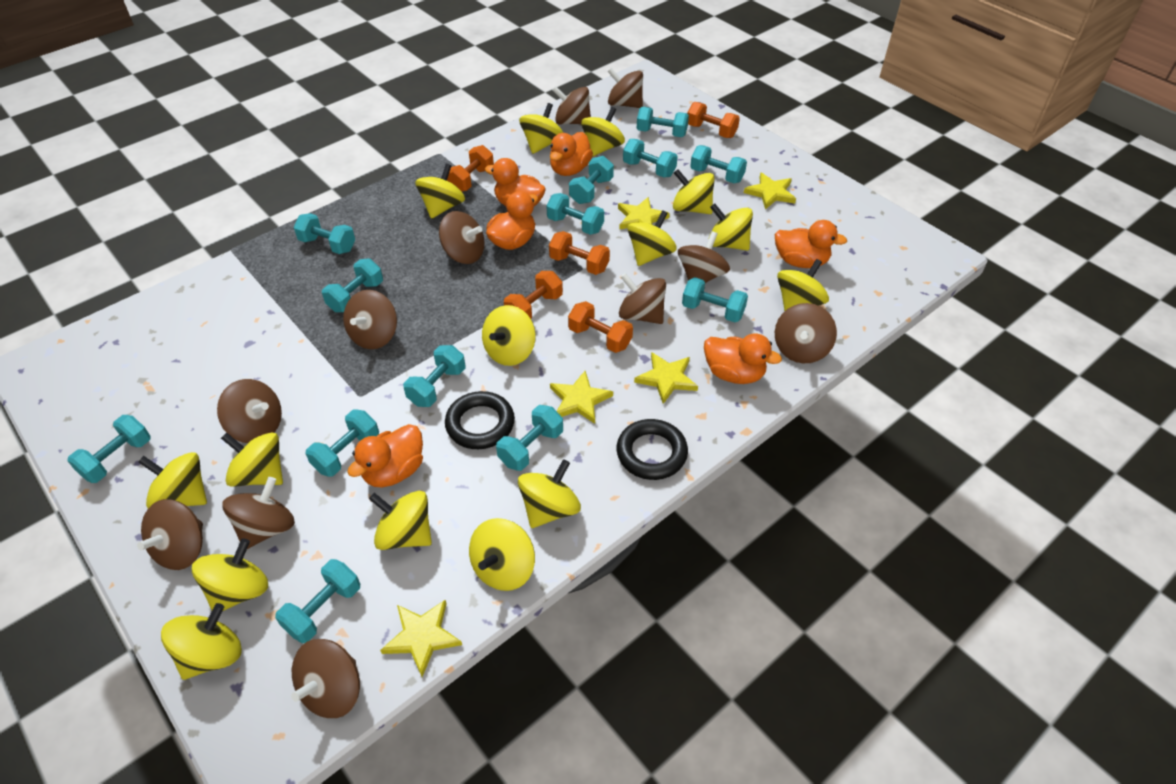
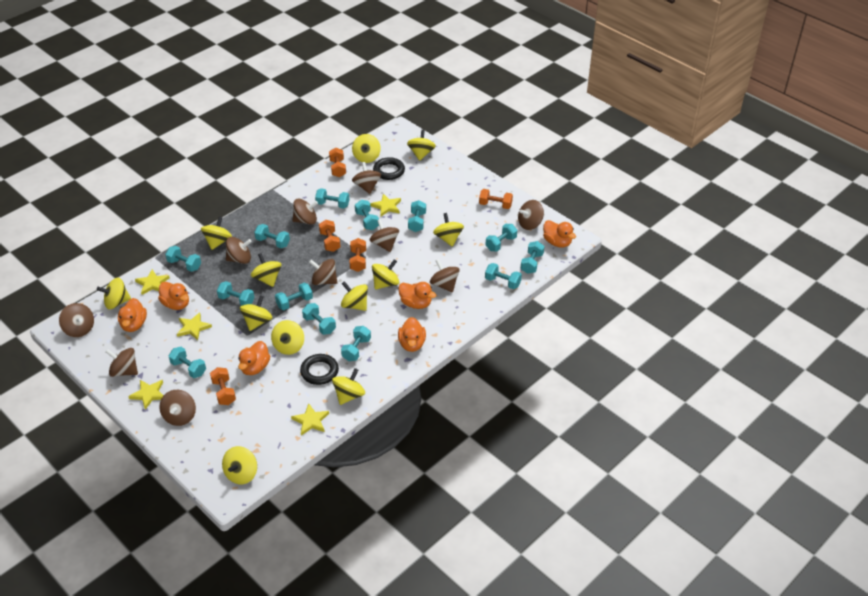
brown spinning top: 11 -> 10
yellow spinning top: 15 -> 12

